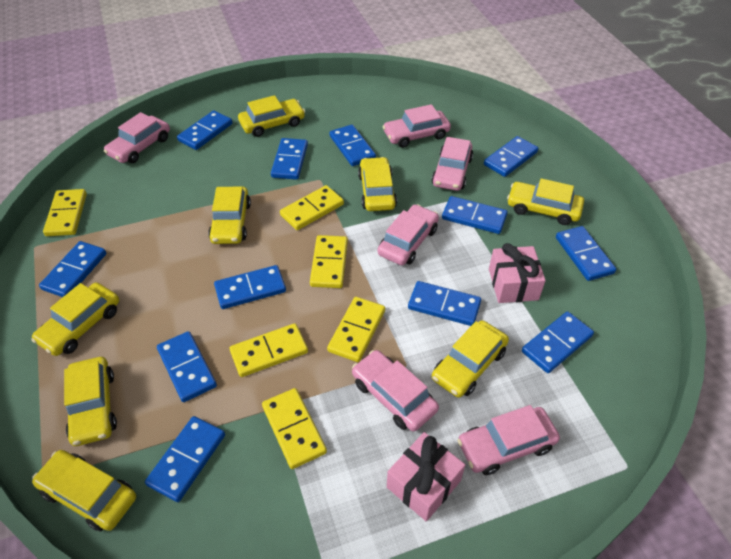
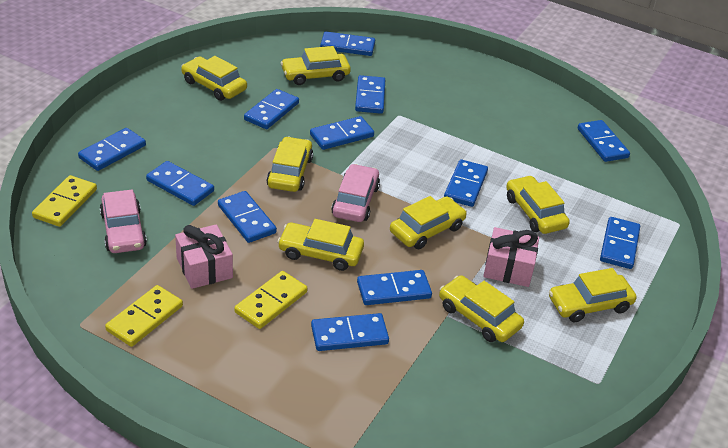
pink car: 6 -> 2
yellow domino: 6 -> 3

